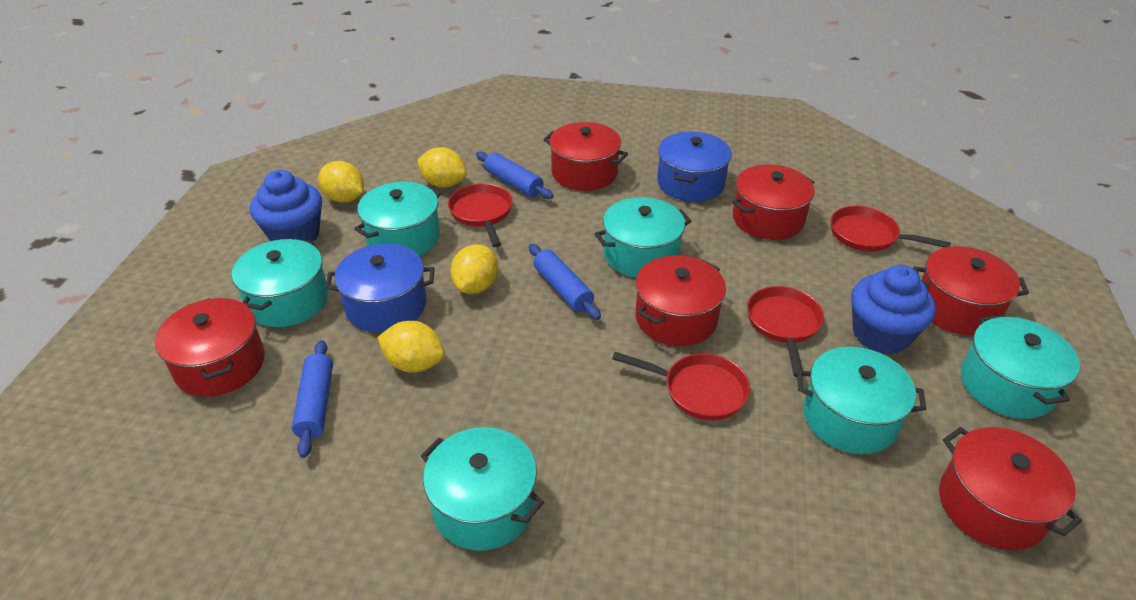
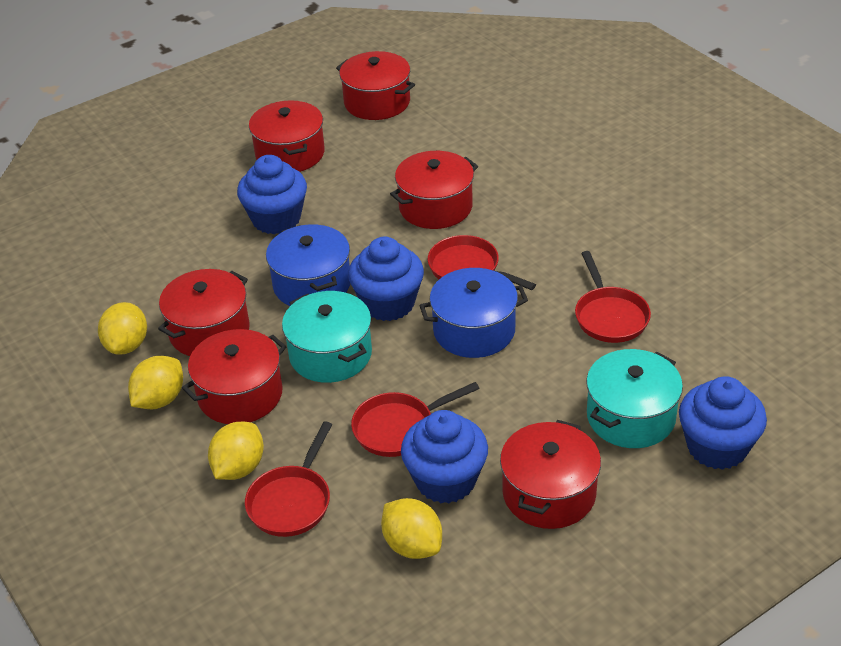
blue cupcake: 2 -> 4
blue rolling pin: 3 -> 0
turquoise pot: 6 -> 2

